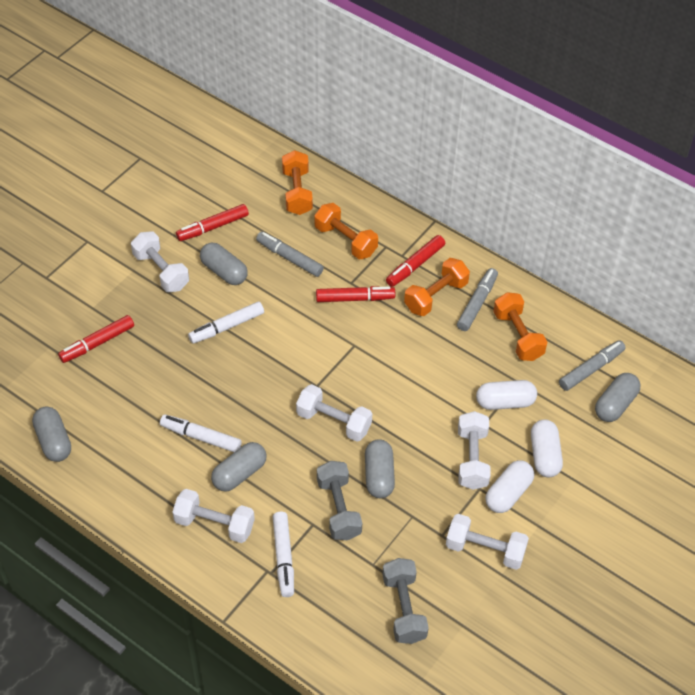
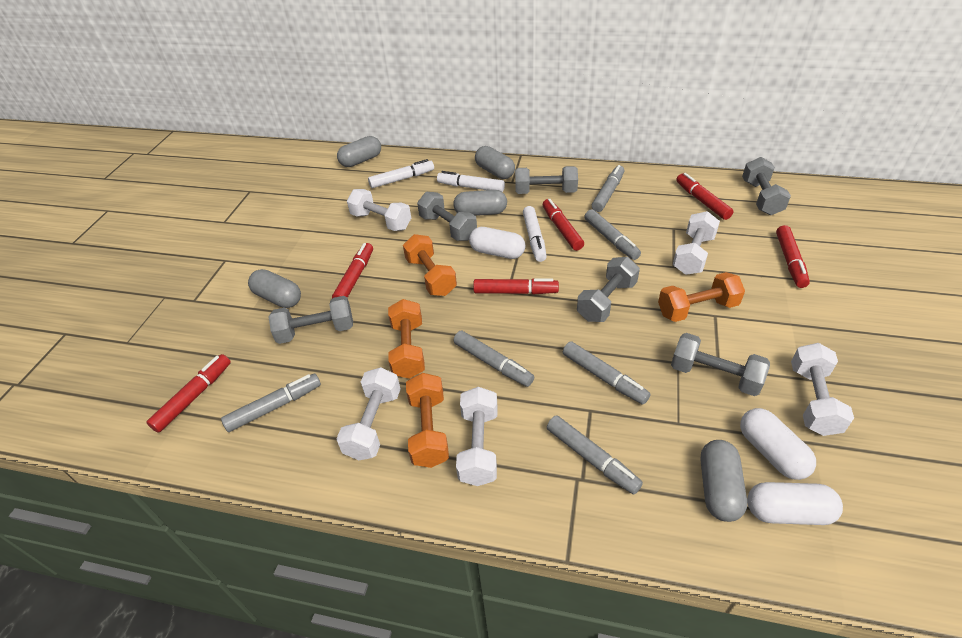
grey dumbbell: 2 -> 6
grey marker: 3 -> 6
red marker: 4 -> 6

